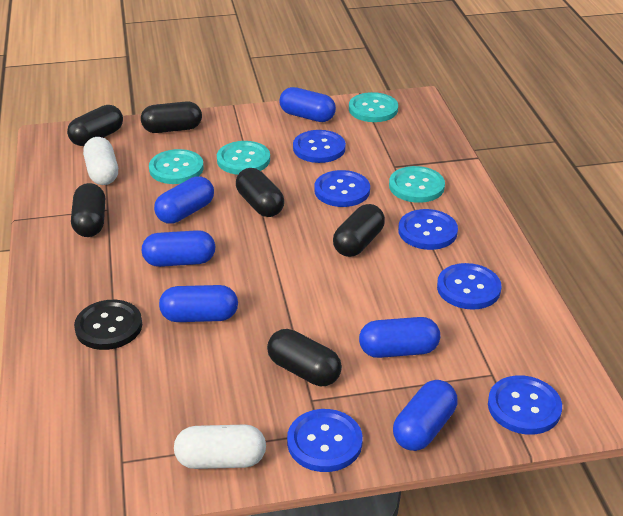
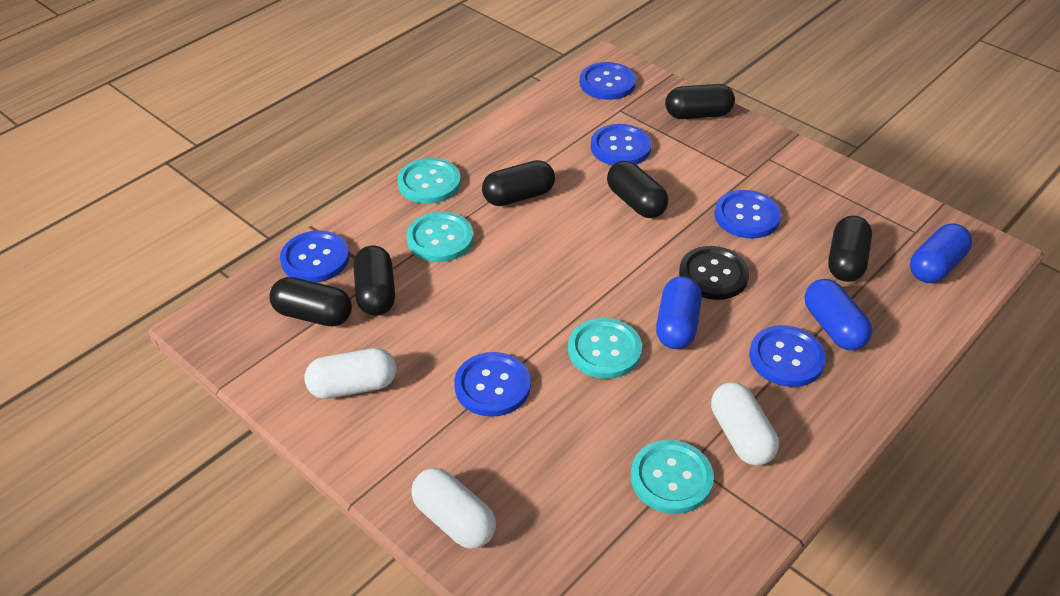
blue capsule: 6 -> 3
white capsule: 2 -> 3

